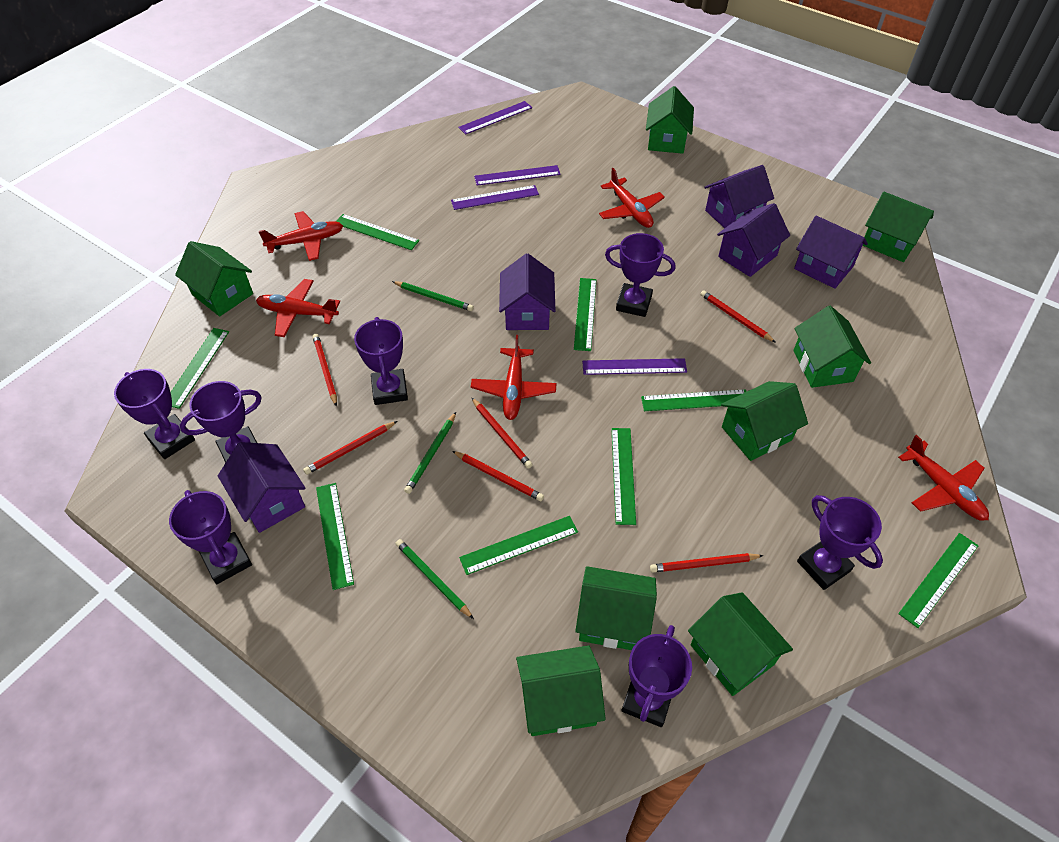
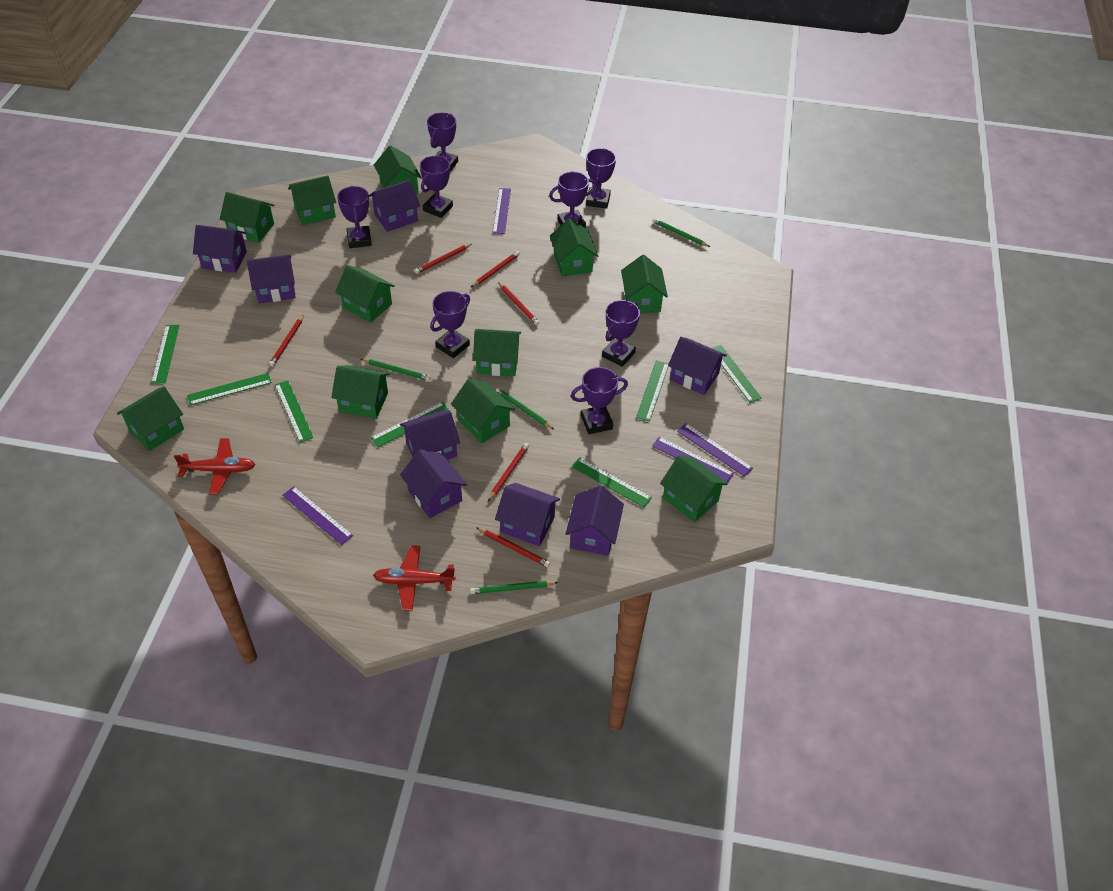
green house: 8 -> 11
green pencil: 3 -> 4
green ruler: 8 -> 7
purple house: 5 -> 8
purple trophy: 7 -> 8
red plane: 5 -> 2

